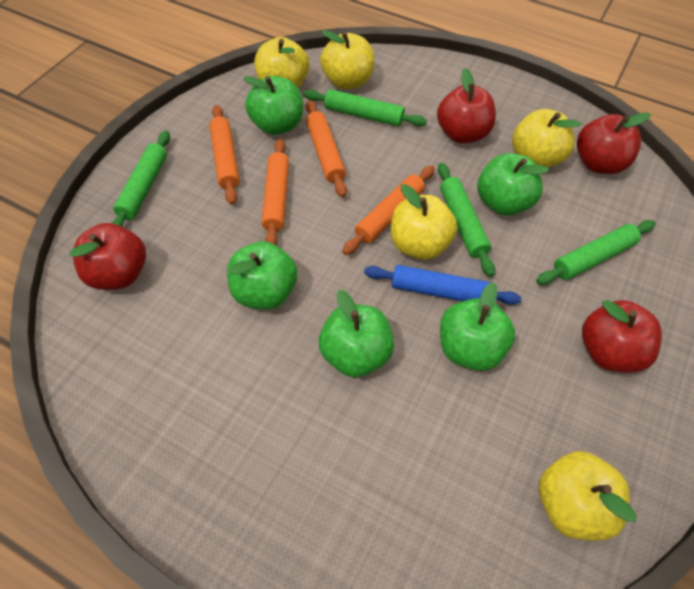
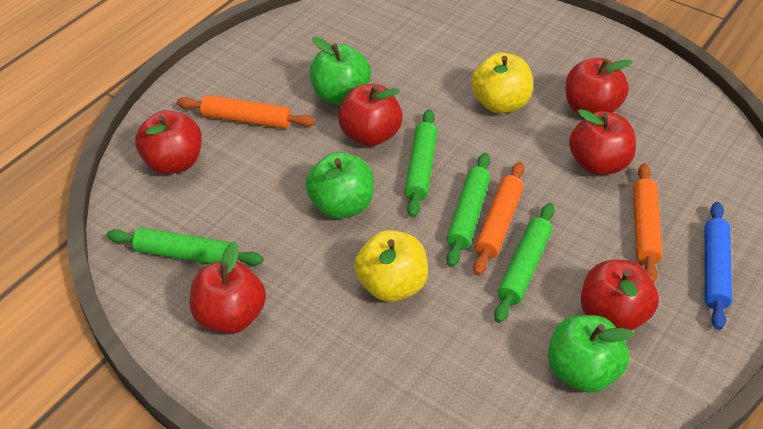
green apple: 5 -> 3
orange rolling pin: 4 -> 3
red apple: 4 -> 6
yellow apple: 5 -> 2

